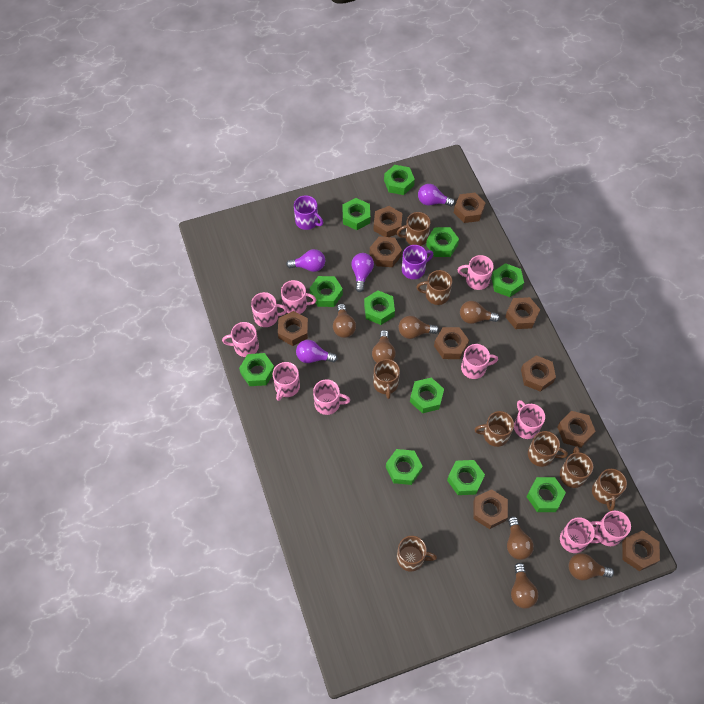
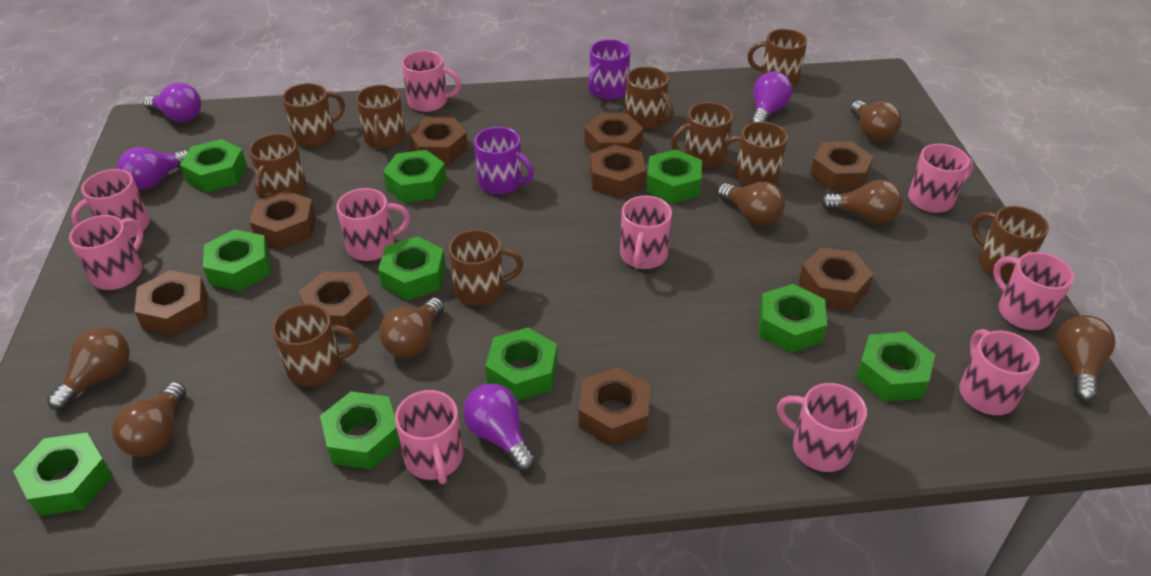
brown mug: 8 -> 10
brown nut: 10 -> 9
green nut: 11 -> 10

